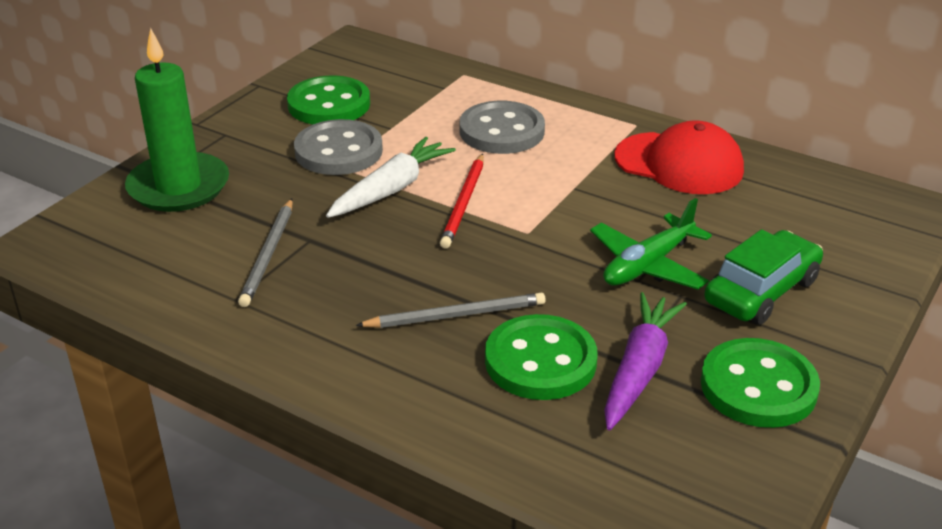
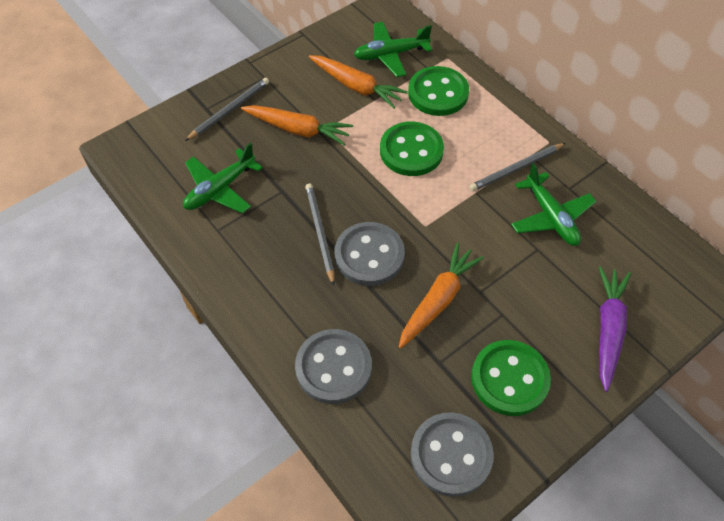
green candle: 1 -> 0
green car: 1 -> 0
green plane: 1 -> 3
grey button: 2 -> 3
grey pencil: 2 -> 3
orange carrot: 0 -> 3
red cap: 1 -> 0
red pencil: 1 -> 0
white carrot: 1 -> 0

